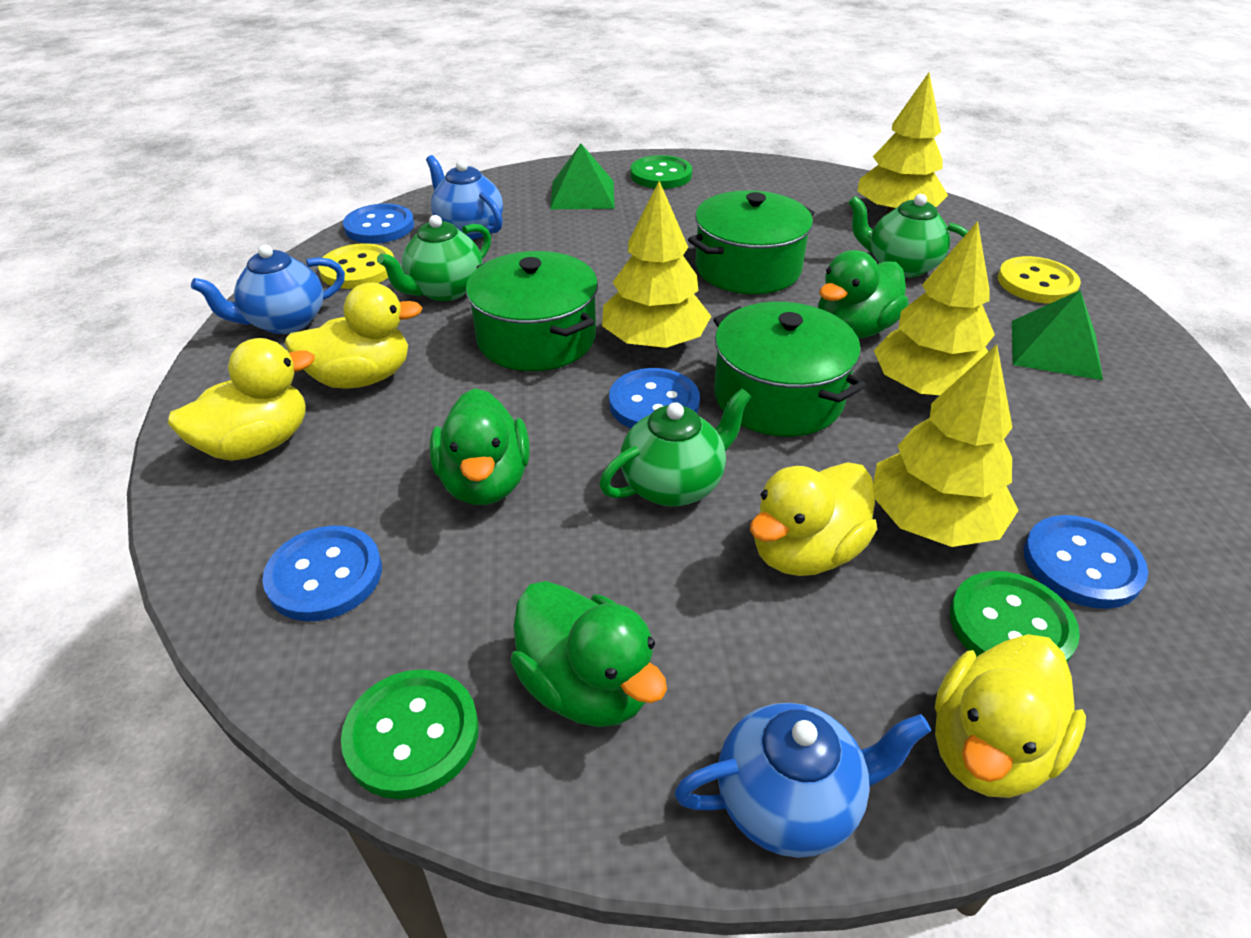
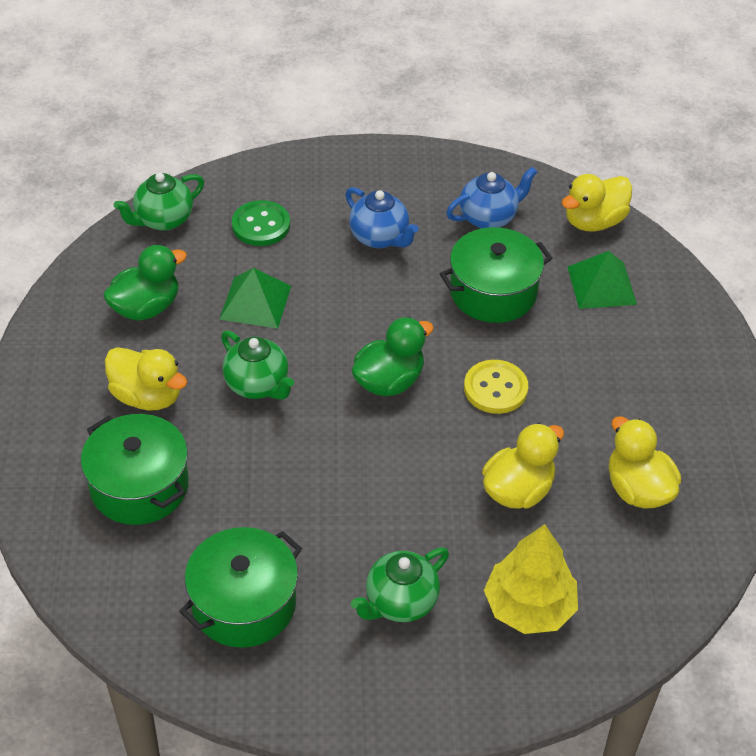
blue button: 4 -> 0
blue teapot: 3 -> 2
green button: 3 -> 1
green duck: 3 -> 2
yellow button: 2 -> 1
yellow tree: 4 -> 1

